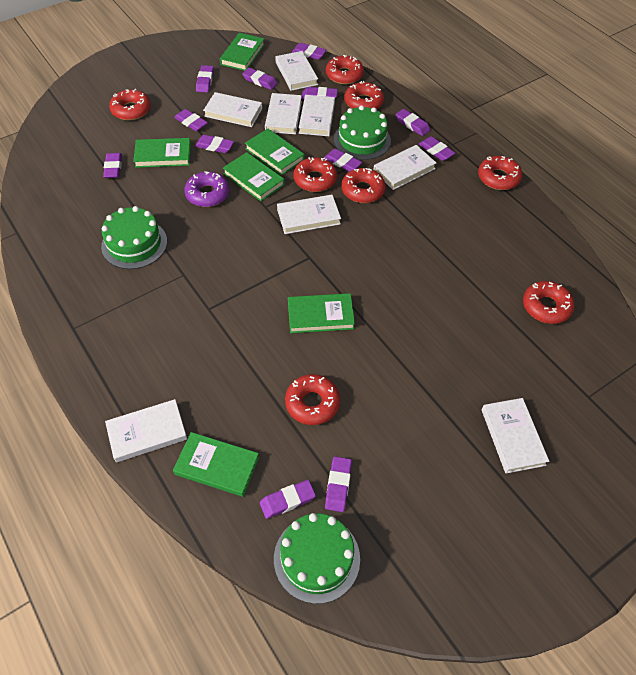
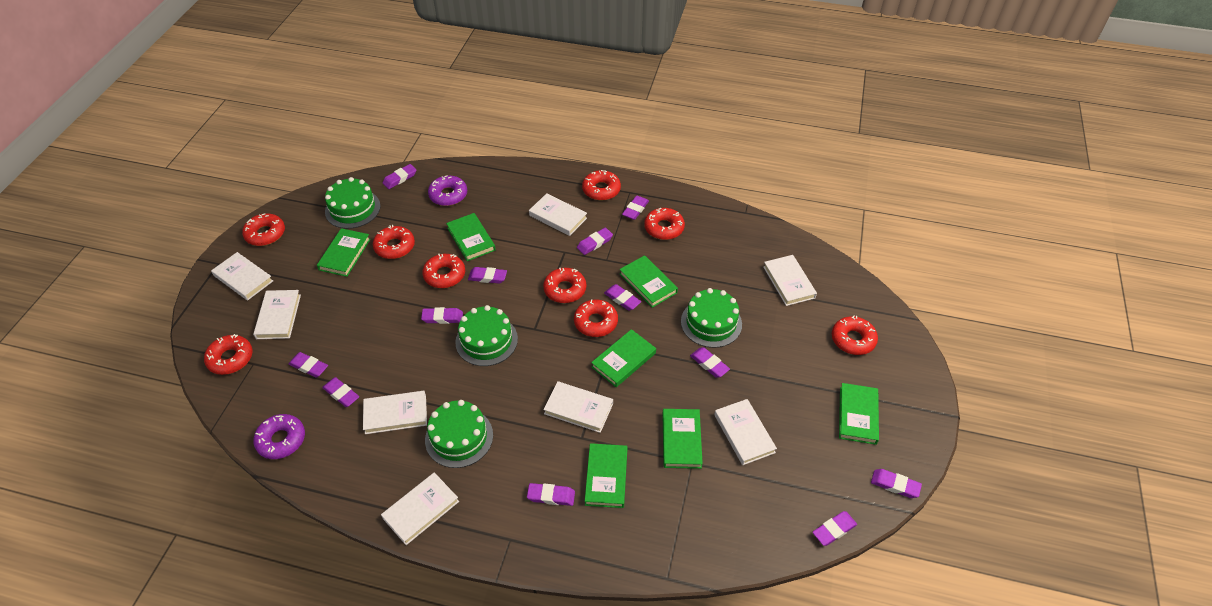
green book: 6 -> 7
green cake: 3 -> 4
purple donut: 1 -> 2
red donut: 8 -> 9

